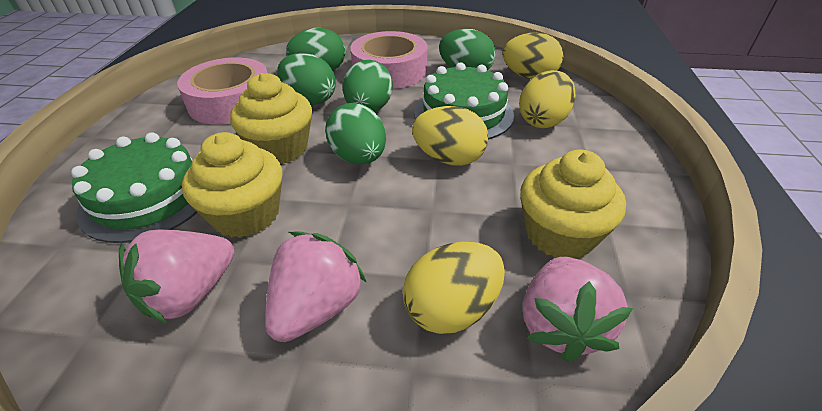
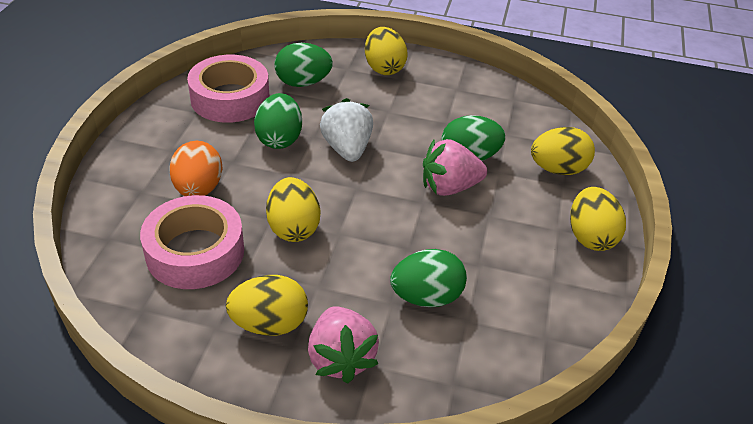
green cake: 2 -> 0
green egg: 5 -> 4
orange egg: 0 -> 1
pink strawberry: 3 -> 2
white strawberry: 0 -> 1
yellow cupcake: 3 -> 0
yellow egg: 4 -> 5

